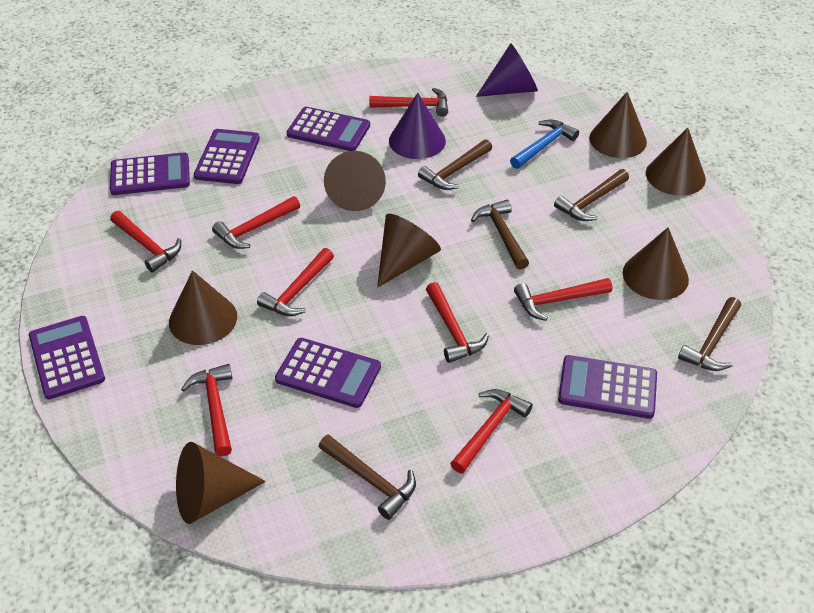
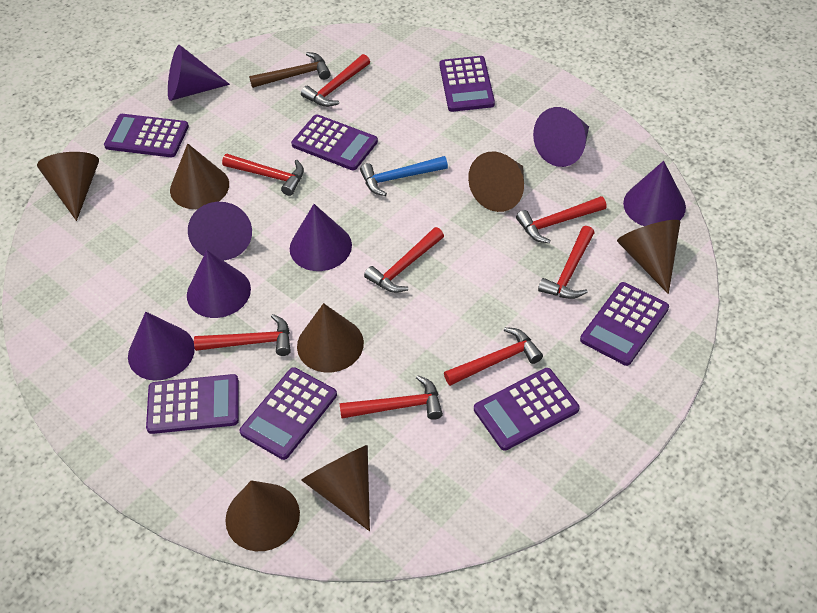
brown hammer: 5 -> 1
purple calculator: 6 -> 7
purple cone: 2 -> 7

